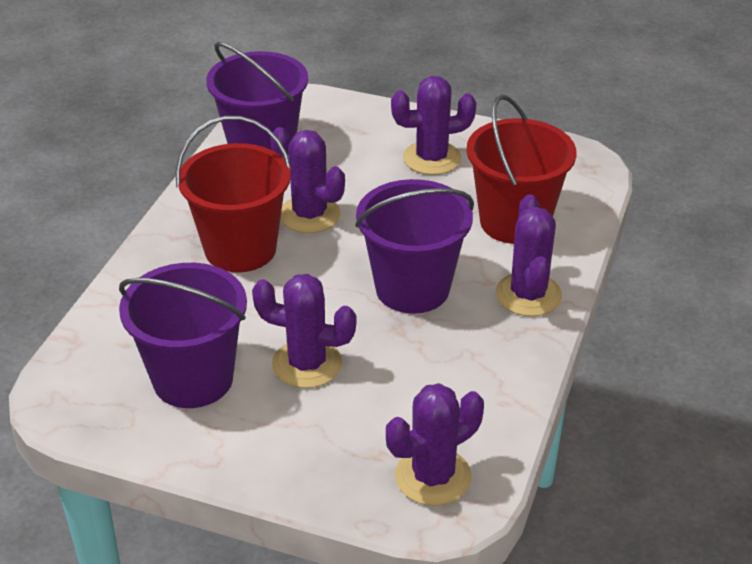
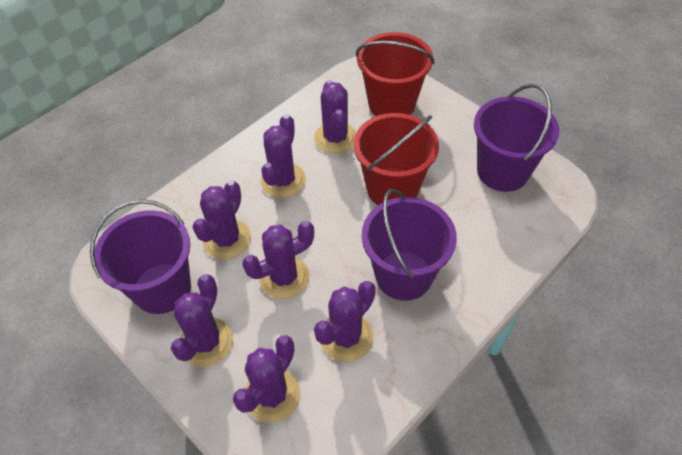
purple cactus: 5 -> 7

